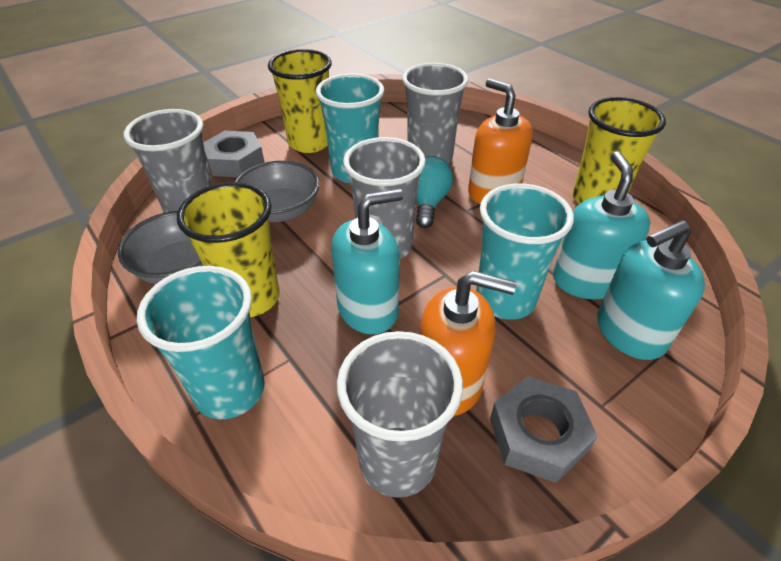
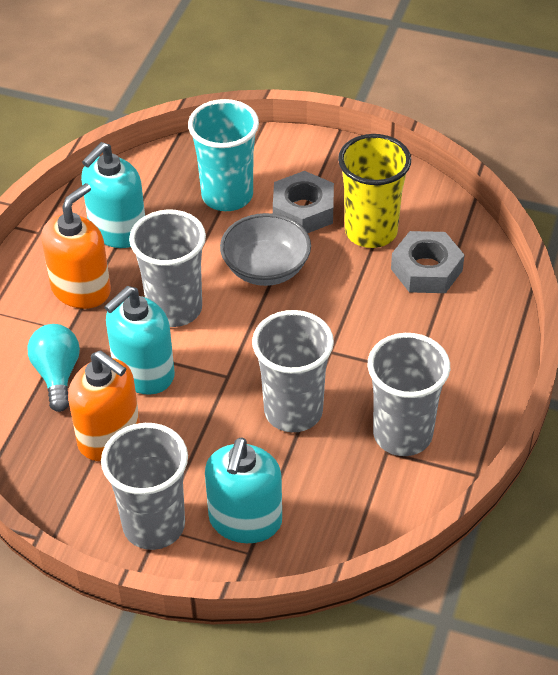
grey bowl: 2 -> 1
turquoise cup: 3 -> 1
yellow cup: 3 -> 1

